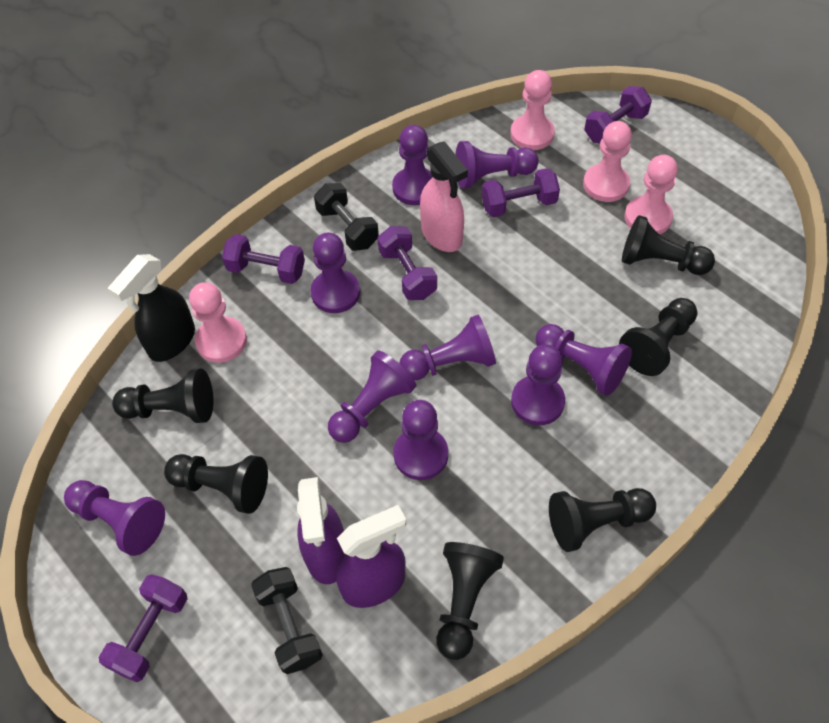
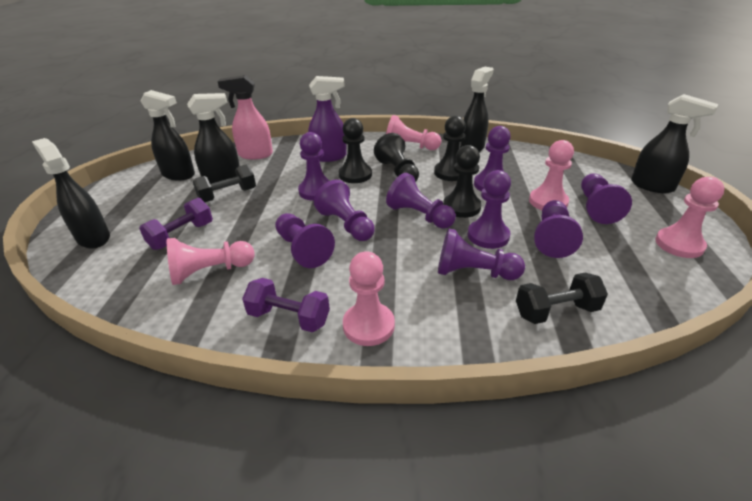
black pawn: 6 -> 4
black spray bottle: 1 -> 5
pink pawn: 4 -> 5
purple dumbbell: 5 -> 2
purple spray bottle: 2 -> 1

